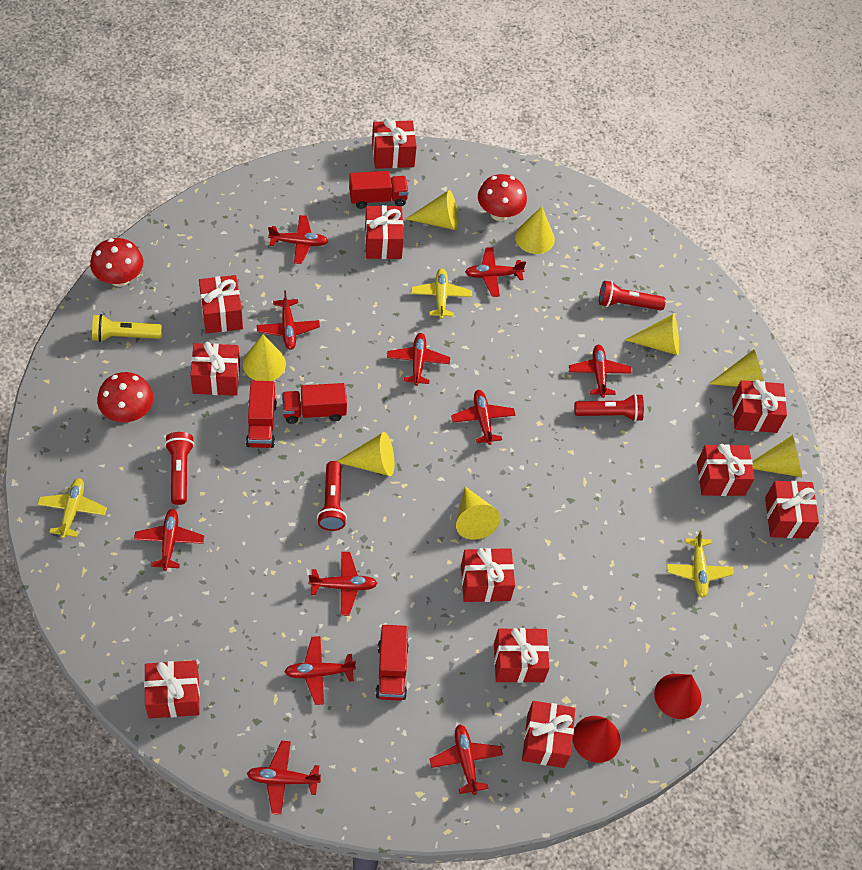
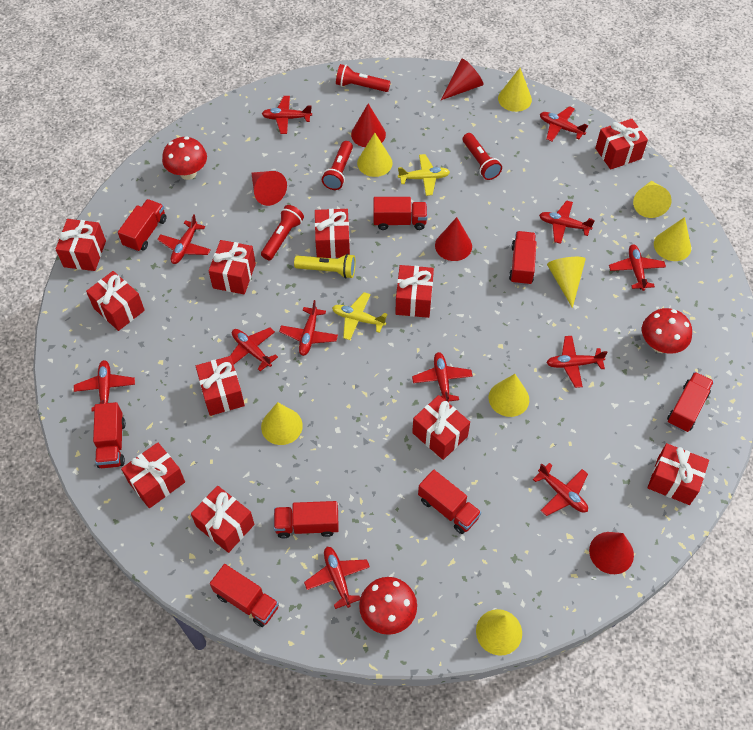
red cone: 2 -> 5
red plane: 11 -> 12
red truck: 4 -> 8
yellow plane: 3 -> 2

